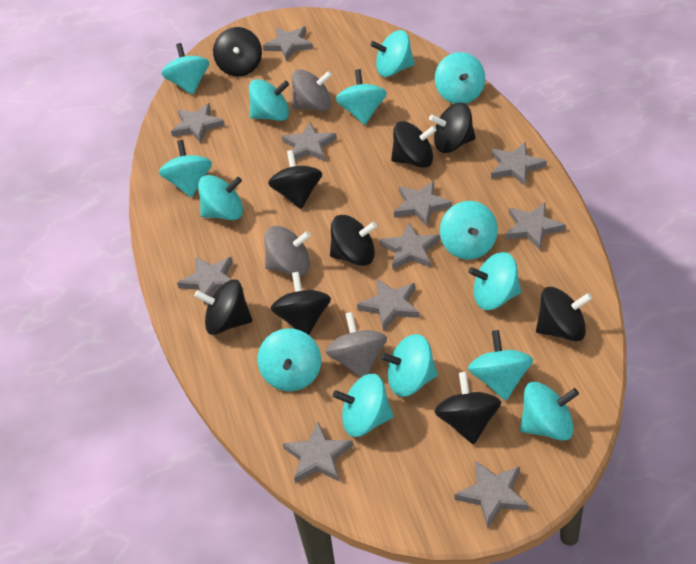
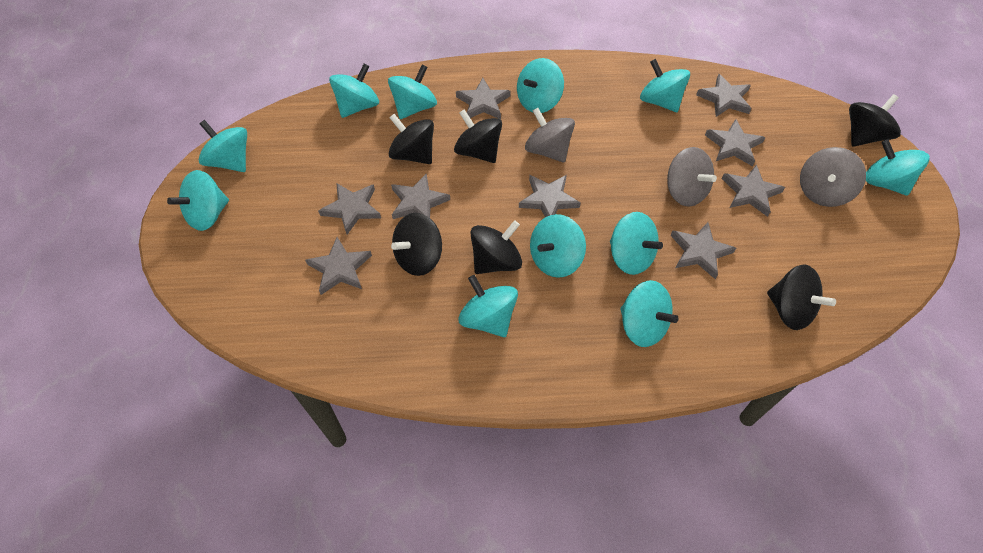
black spinning top: 9 -> 6
grey star: 11 -> 9
turquoise spinning top: 14 -> 11

